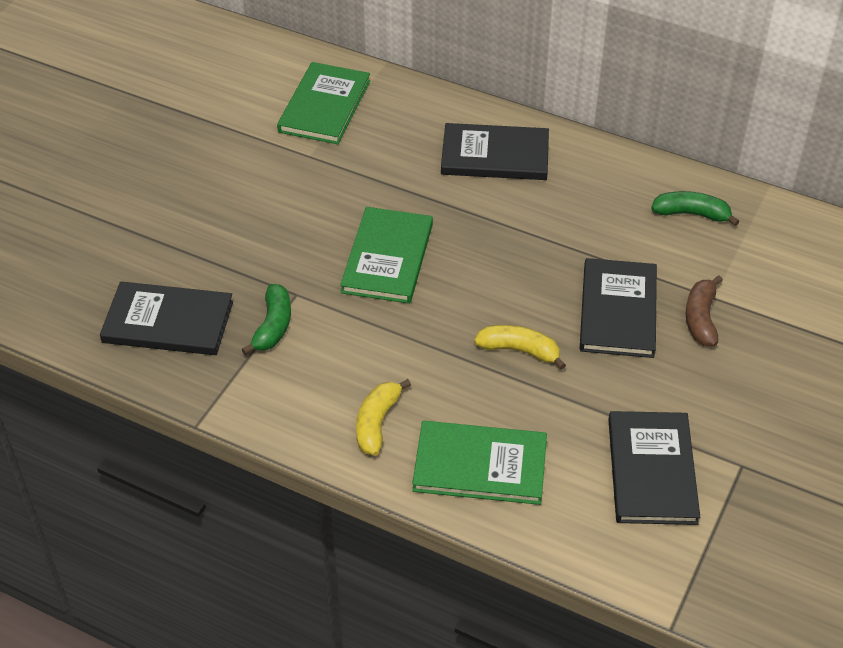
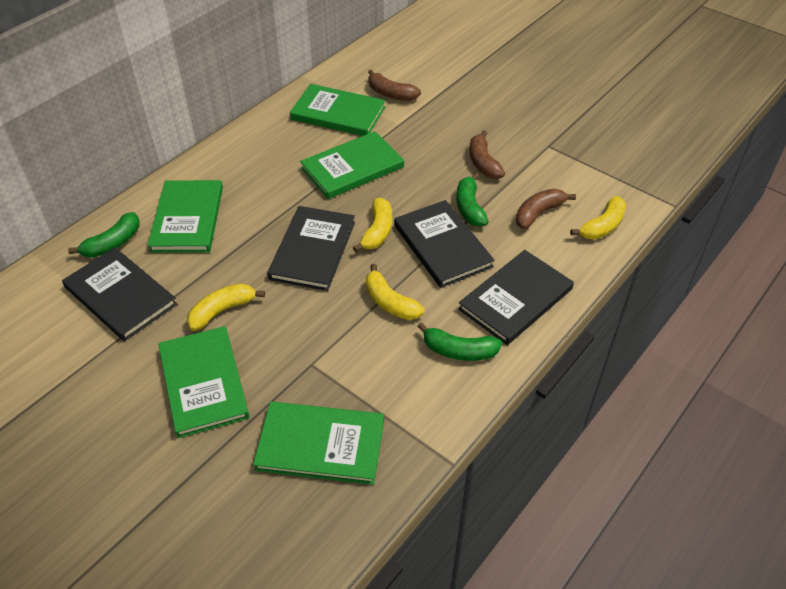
brown banana: 1 -> 3
green banana: 2 -> 3
green book: 3 -> 5
yellow banana: 2 -> 4

